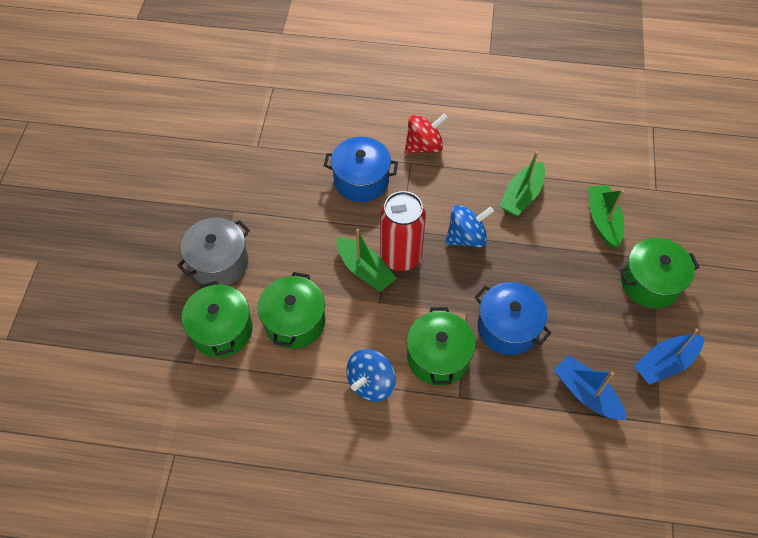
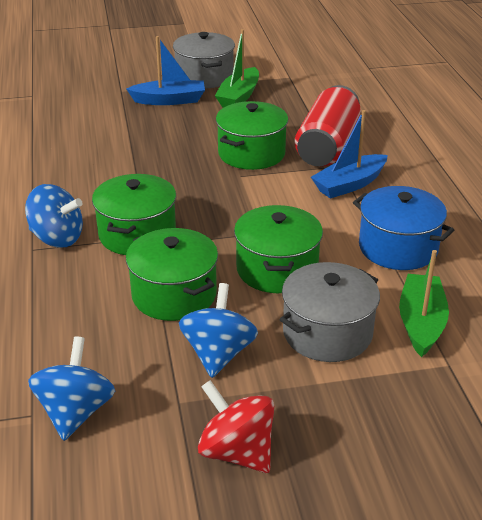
blue pot: 2 -> 1
blue spinning top: 2 -> 3
green boat: 3 -> 2
grey pot: 1 -> 2

